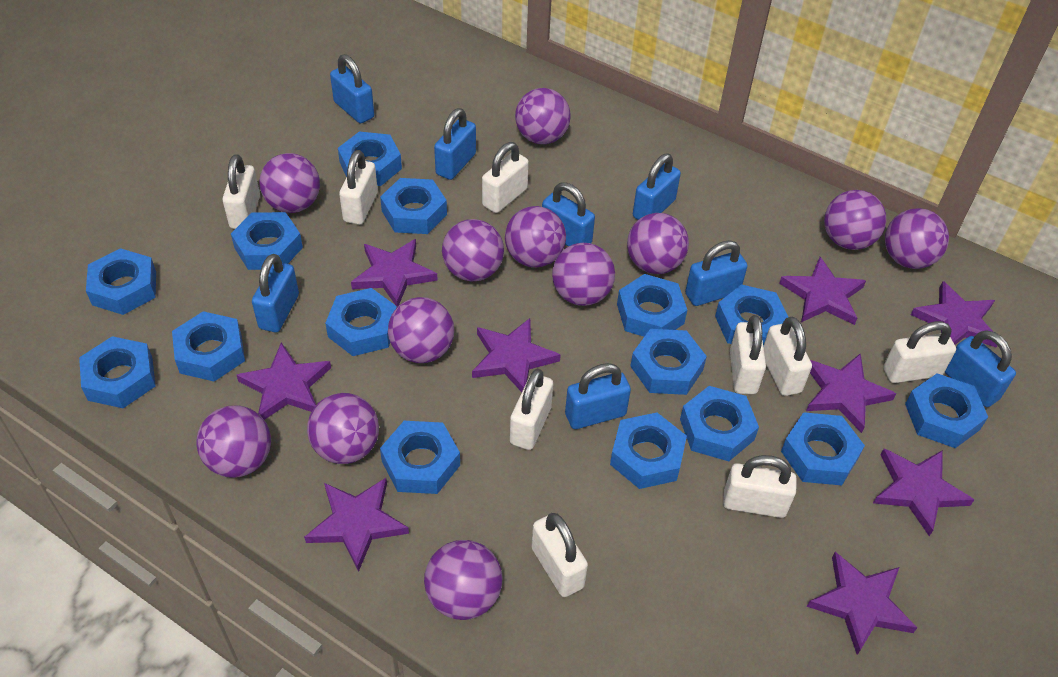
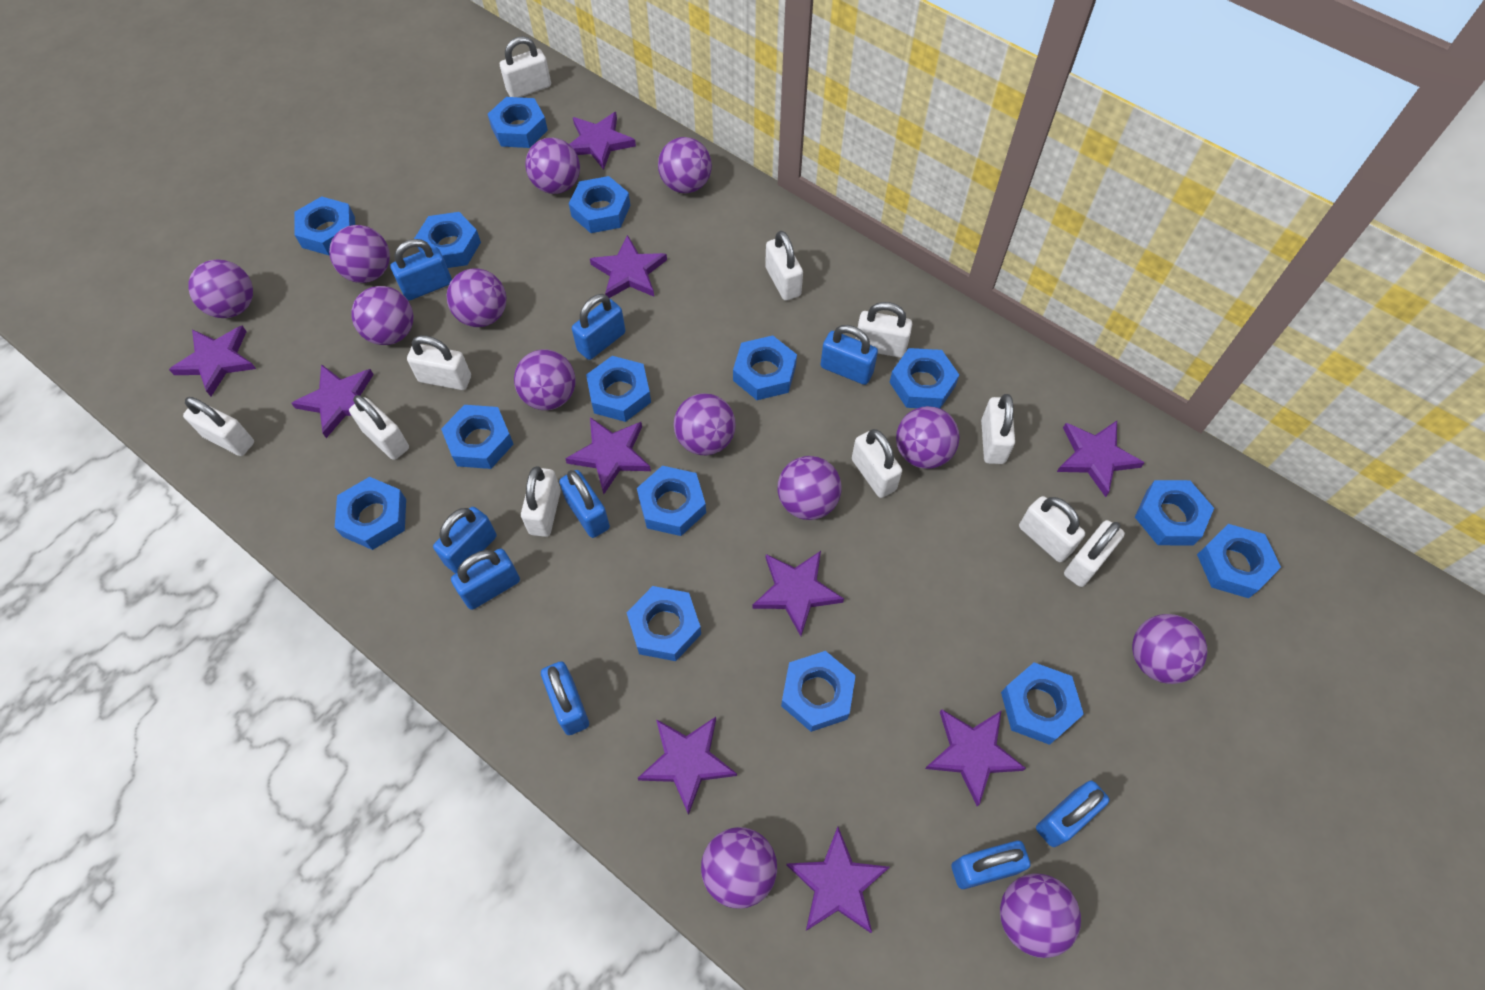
blue padlock: 8 -> 9
purple ball: 12 -> 13
purple star: 9 -> 10
white padlock: 9 -> 11

